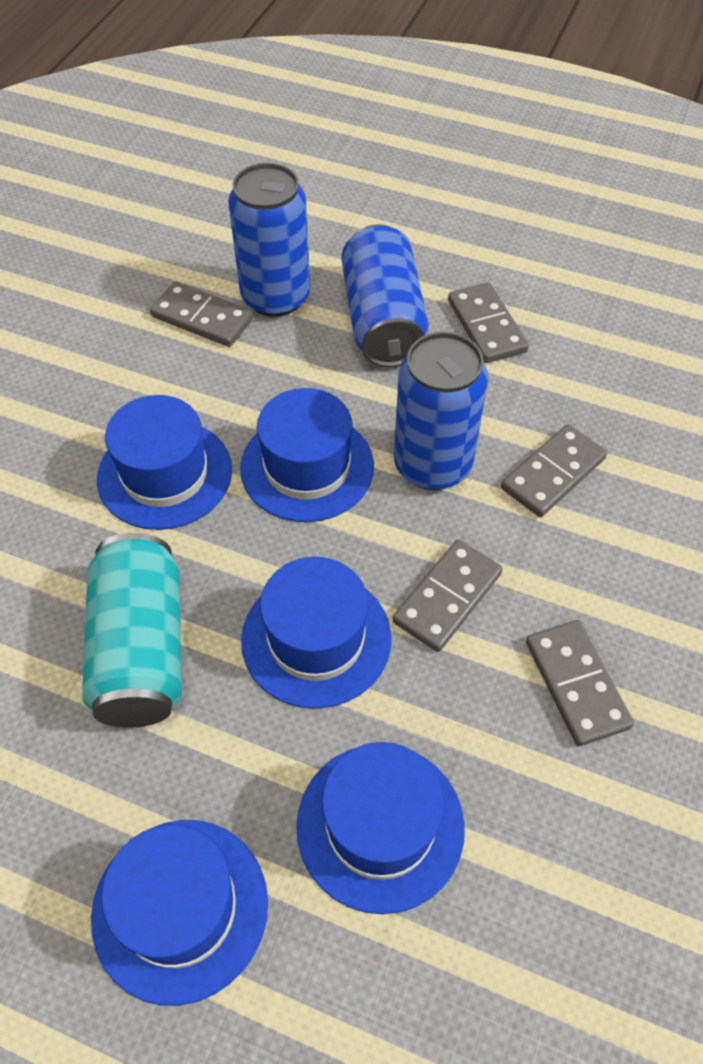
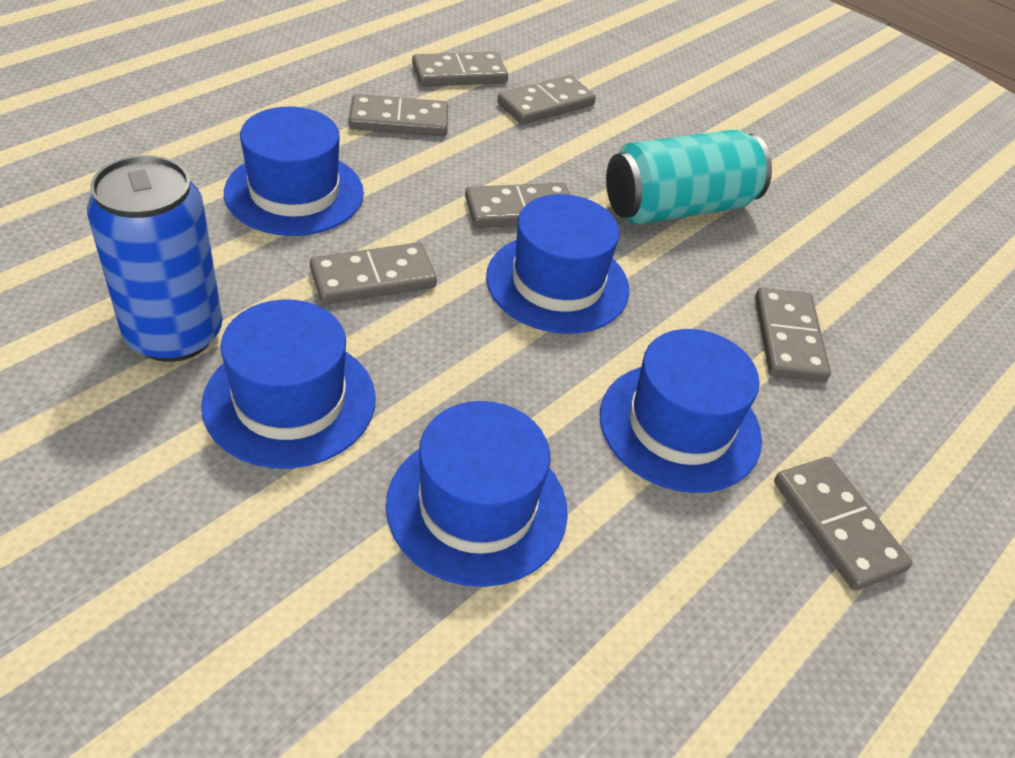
blue can: 3 -> 1
grey domino: 5 -> 7

